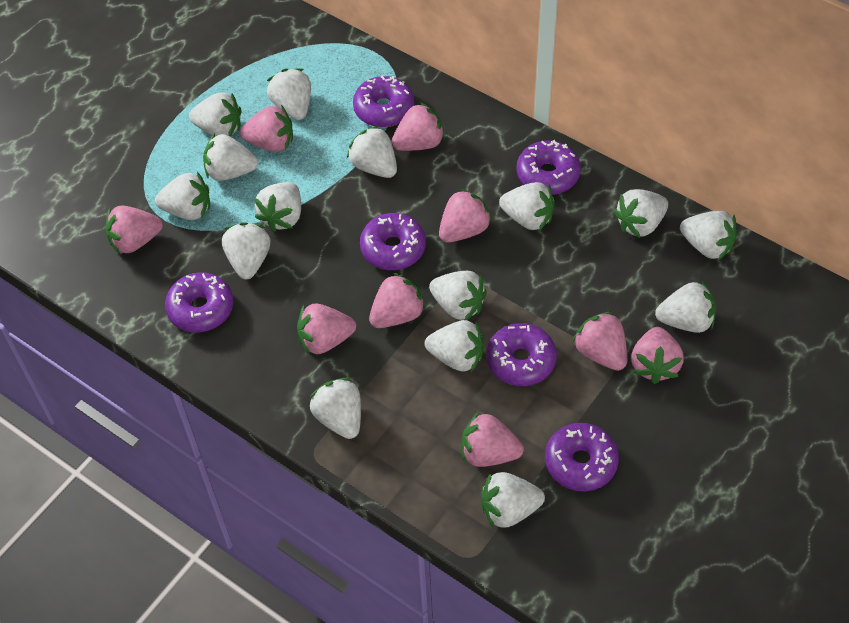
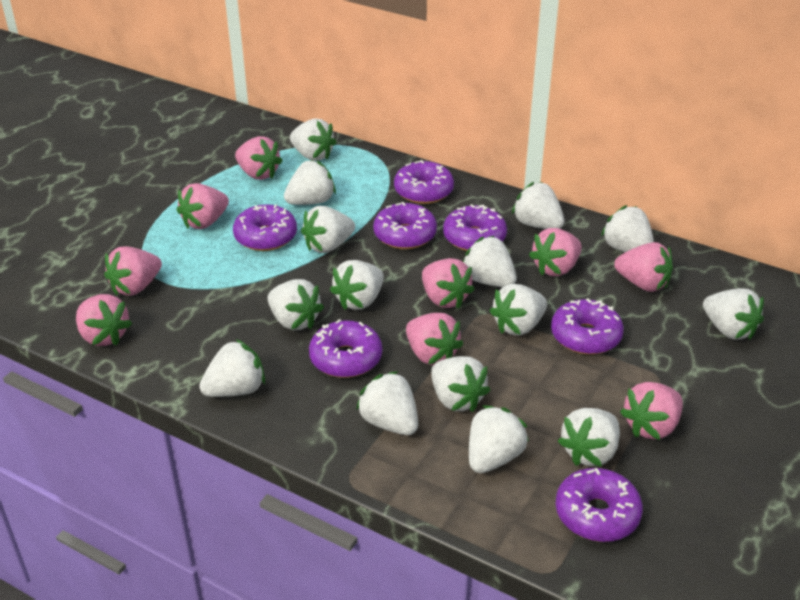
purple donut: 6 -> 7

